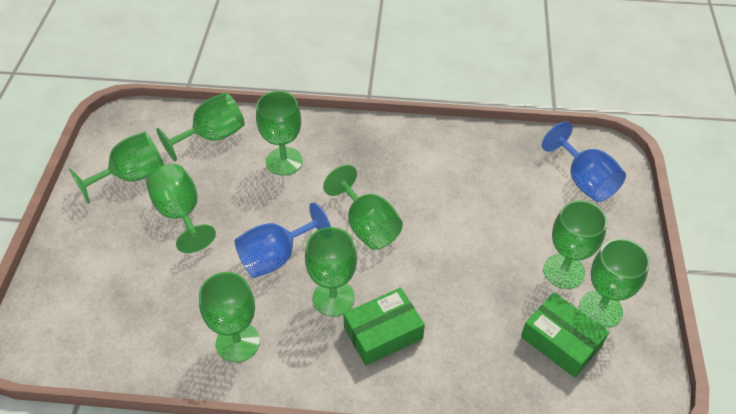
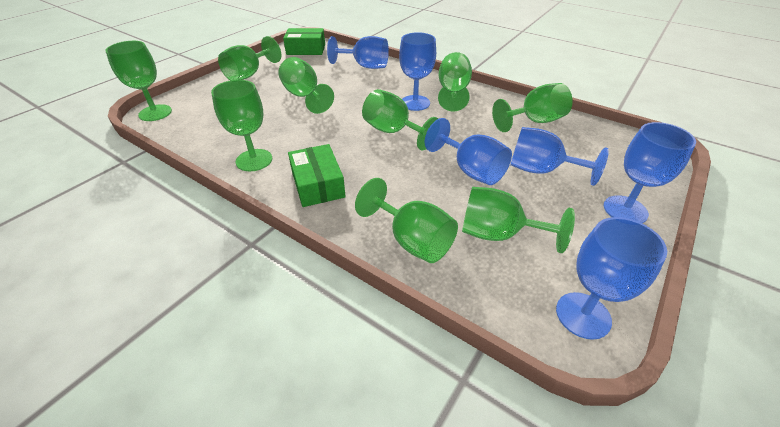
blue goblet: 2 -> 6

